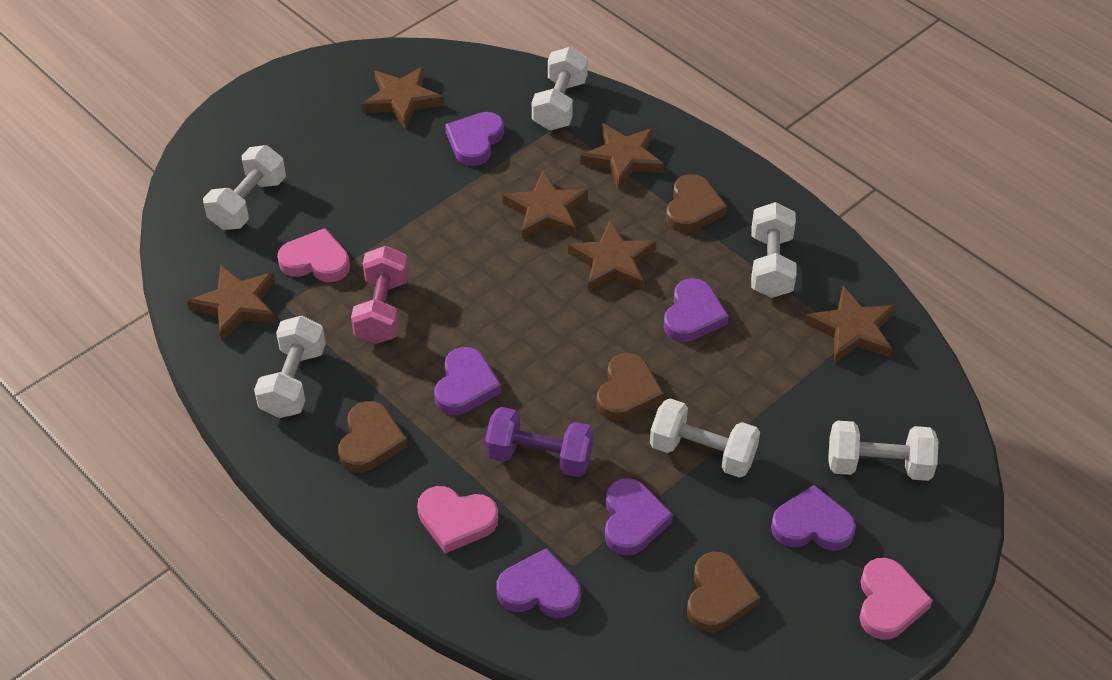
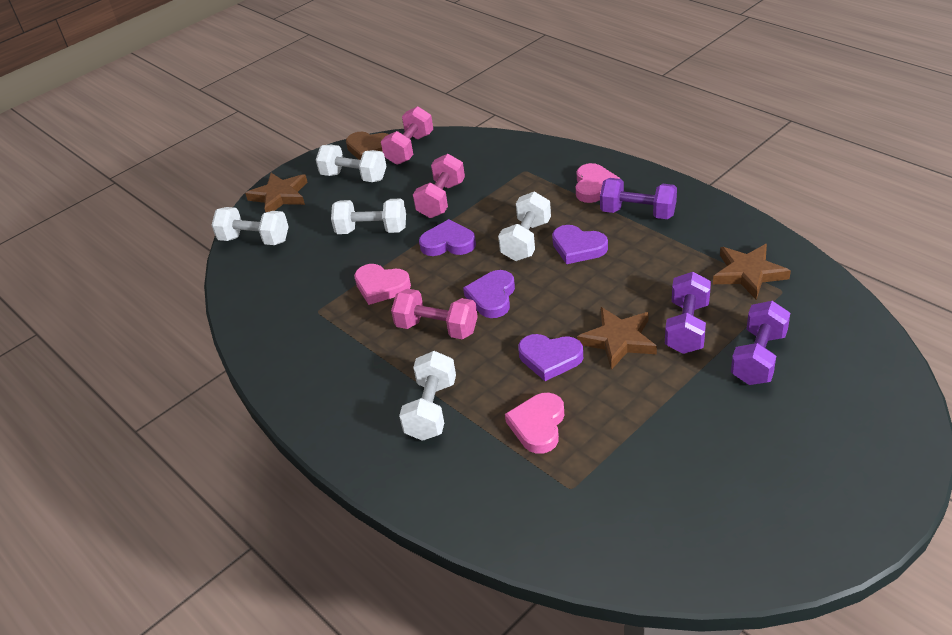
brown heart: 4 -> 1
brown star: 6 -> 3
pink dumbbell: 1 -> 3
purple dumbbell: 1 -> 3
purple heart: 6 -> 4
white dumbbell: 6 -> 5

